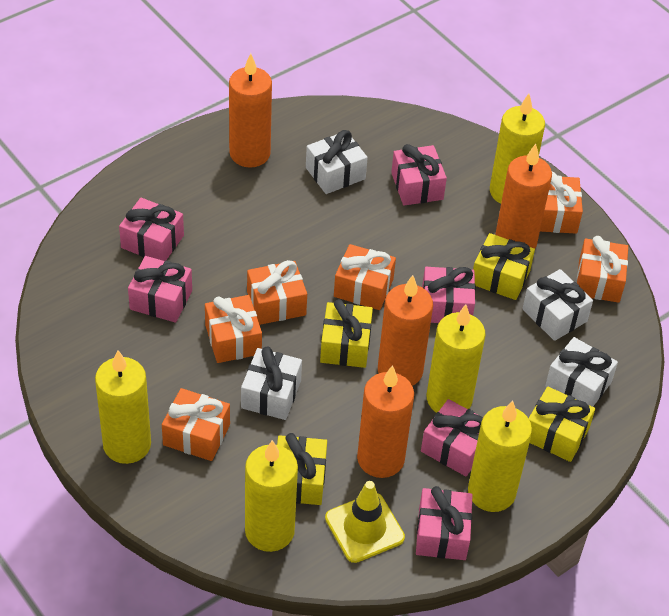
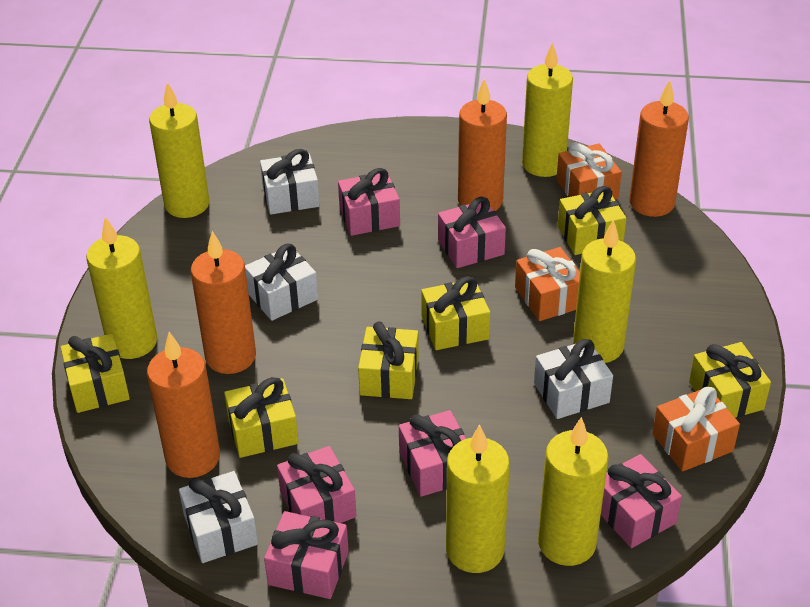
orange gift: 6 -> 3
yellow candle: 5 -> 6
yellow gift: 4 -> 6
yellow traffic cone: 1 -> 0

